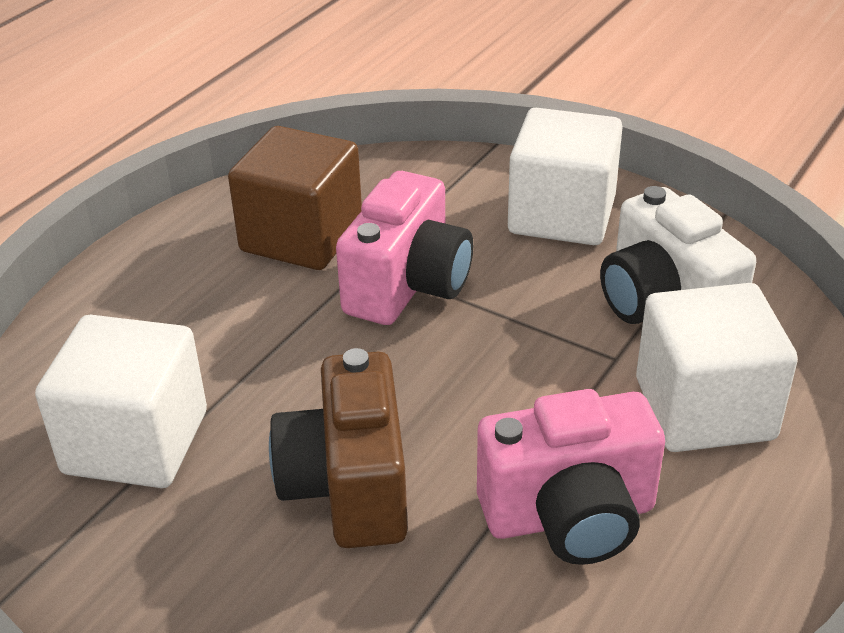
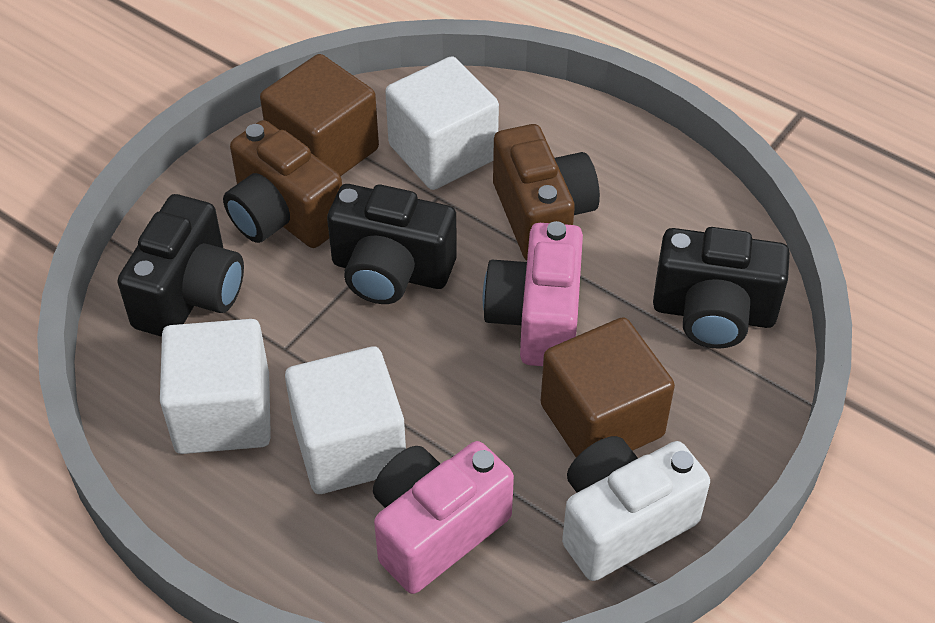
black camera: 0 -> 3
brown camera: 1 -> 2
brown cube: 1 -> 2

